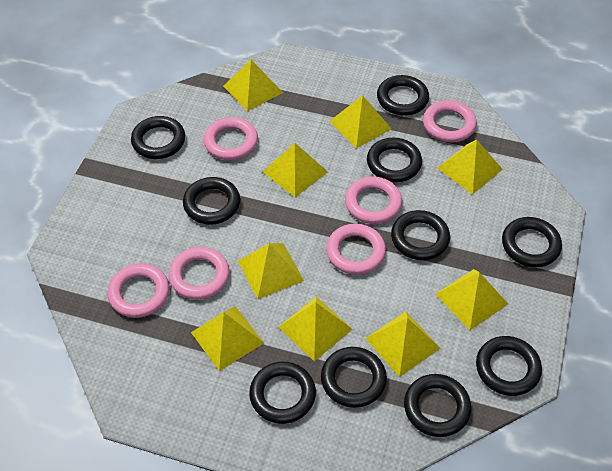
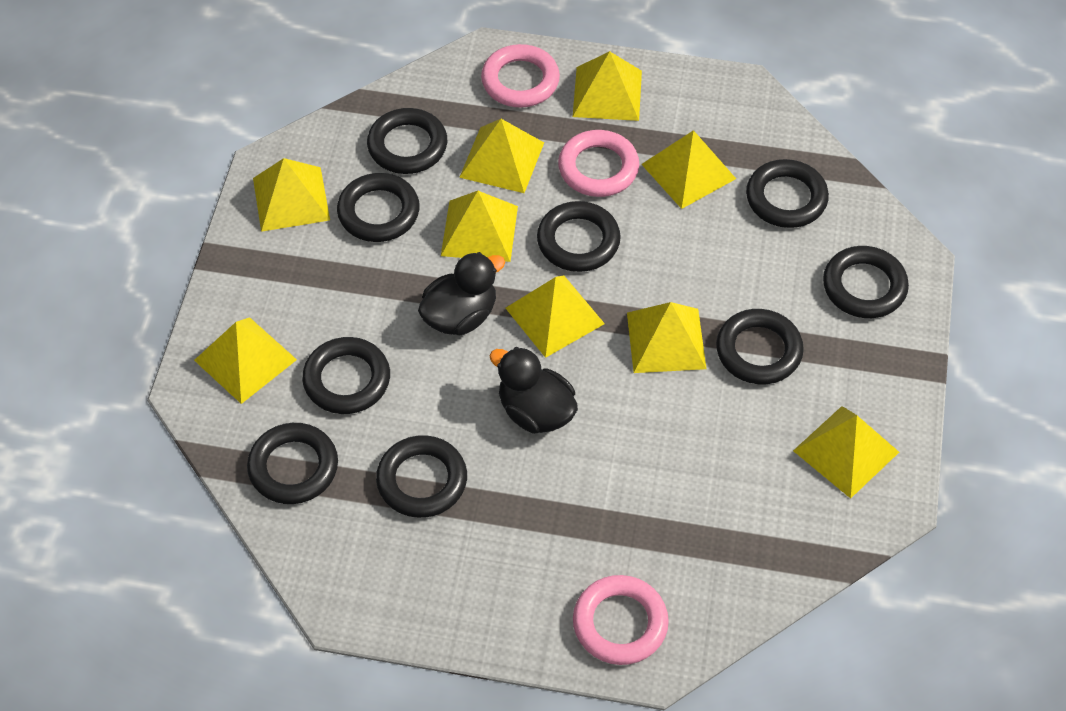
black duck: 0 -> 2
black ring: 10 -> 9
pink ring: 6 -> 3

